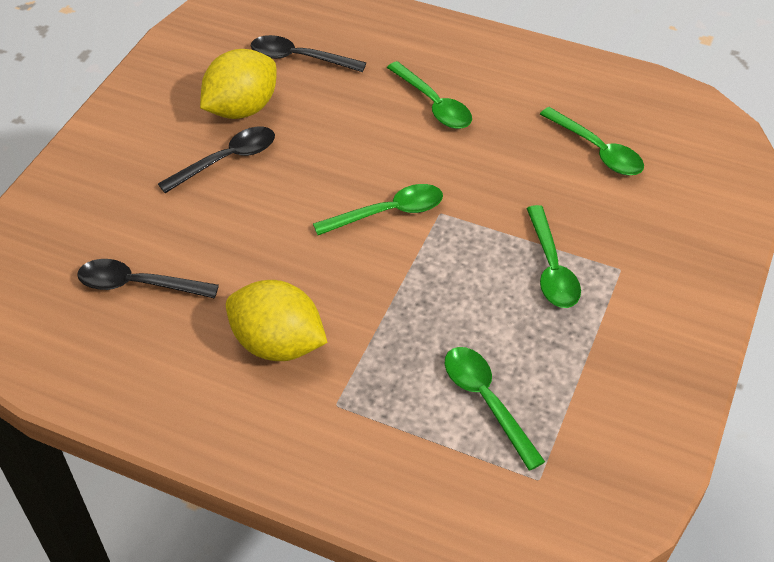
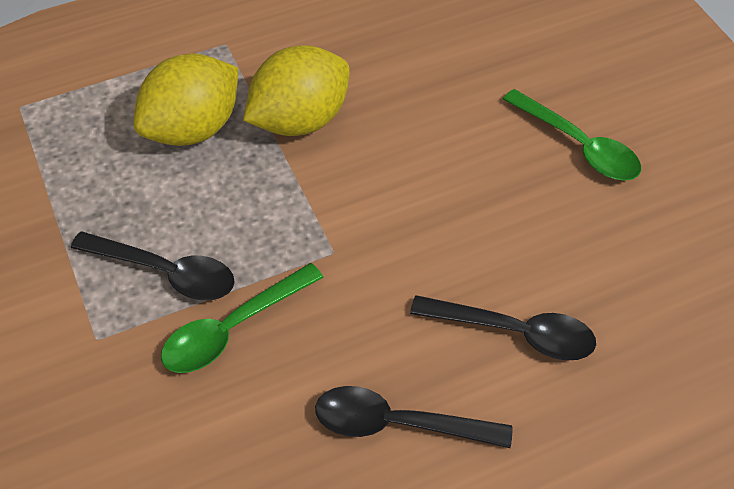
green spoon: 5 -> 2

